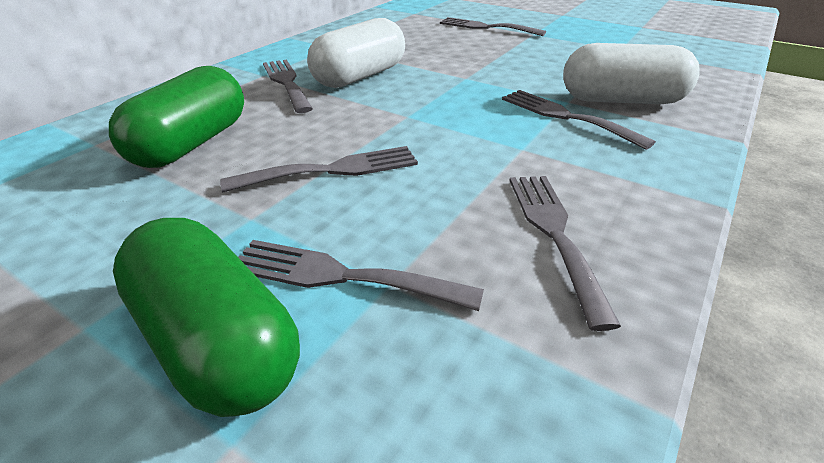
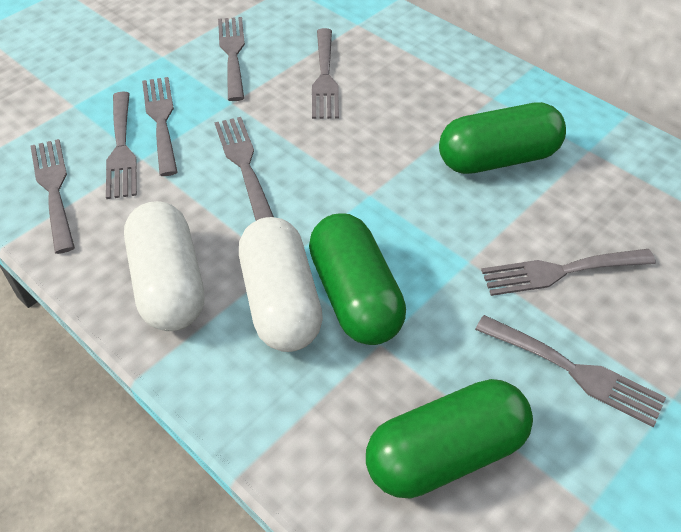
green capsule: 2 -> 3
grey fork: 6 -> 8

